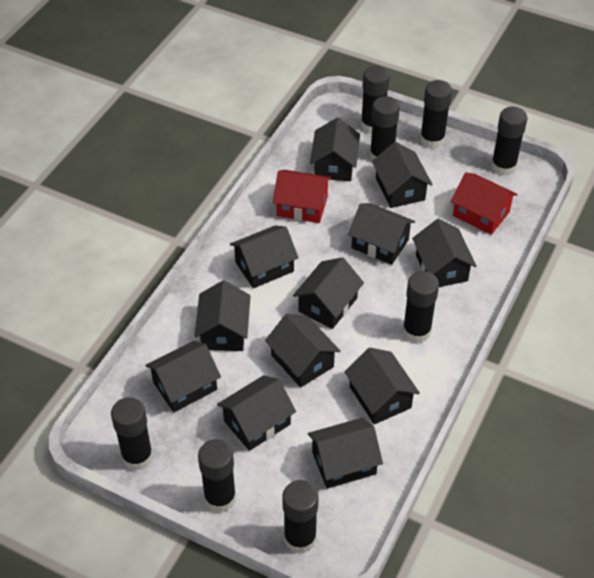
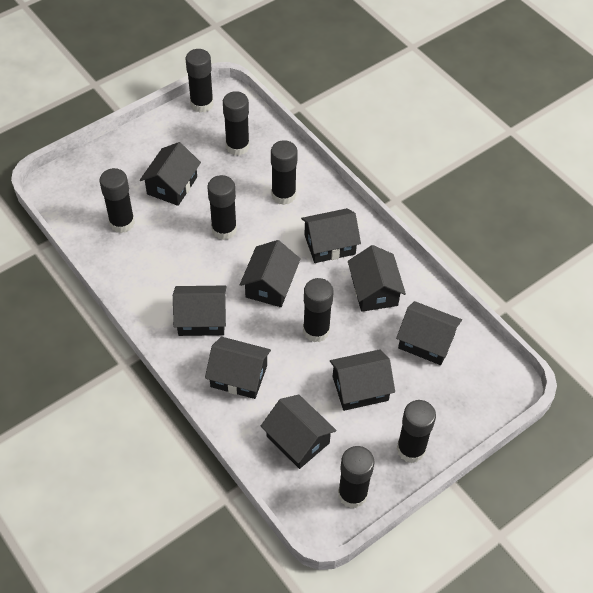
black house: 12 -> 9
red house: 2 -> 0

